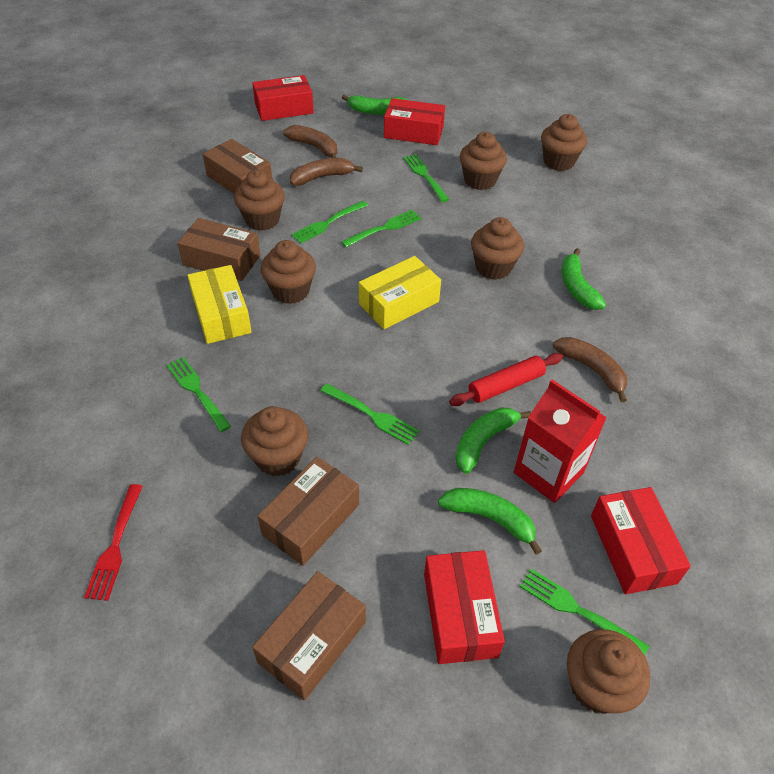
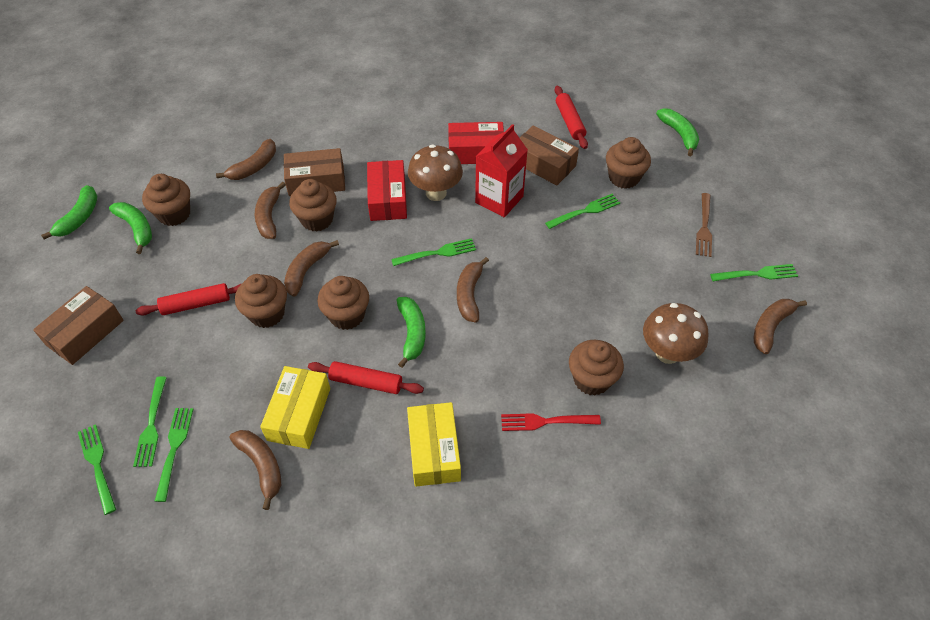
brown banana: 3 -> 6
brown box: 4 -> 3
brown cupcake: 7 -> 6
brown fork: 0 -> 1
brown mushroom: 0 -> 2
red box: 4 -> 2
red rolling pin: 1 -> 3

